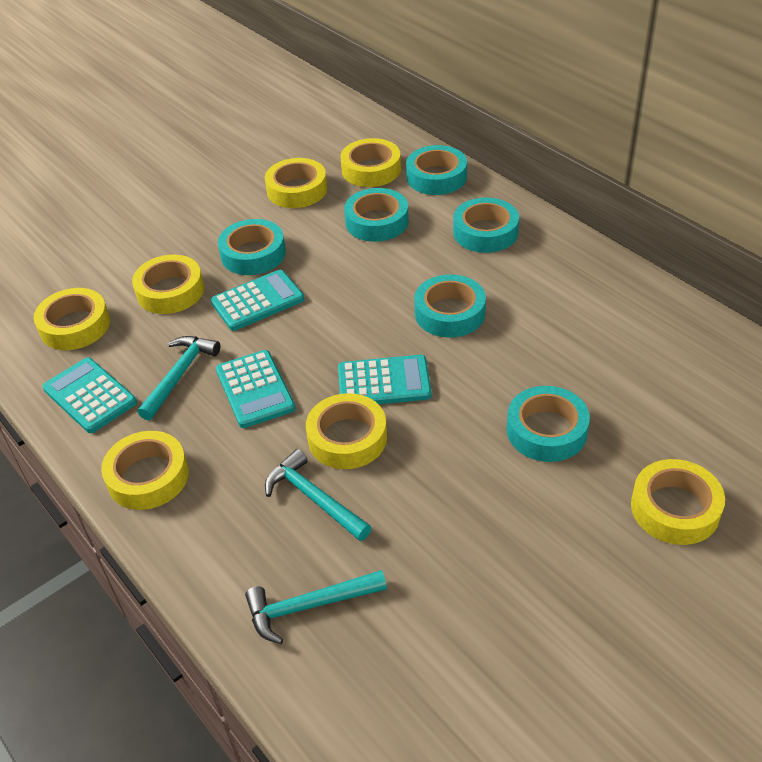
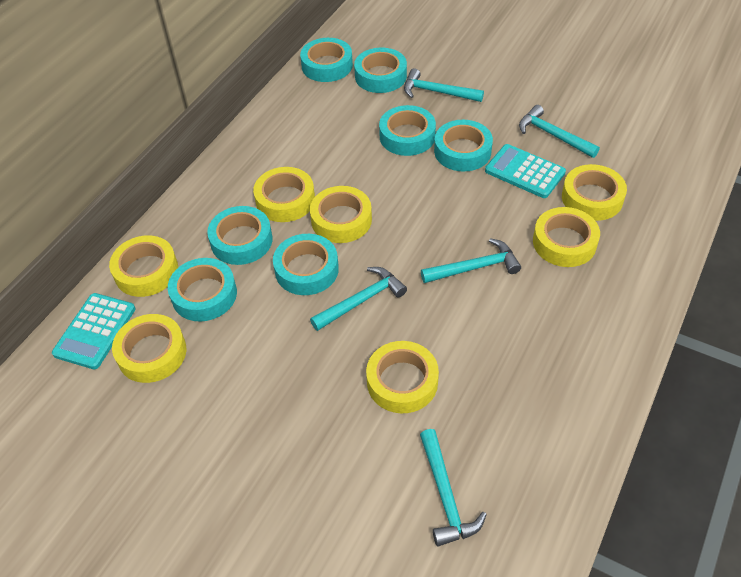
turquoise calculator: 4 -> 2
turquoise hammer: 3 -> 5
turquoise tape: 6 -> 7

